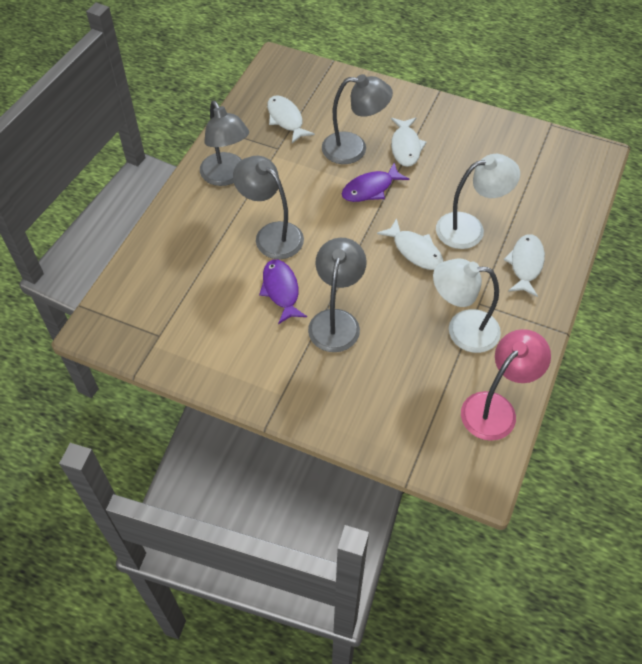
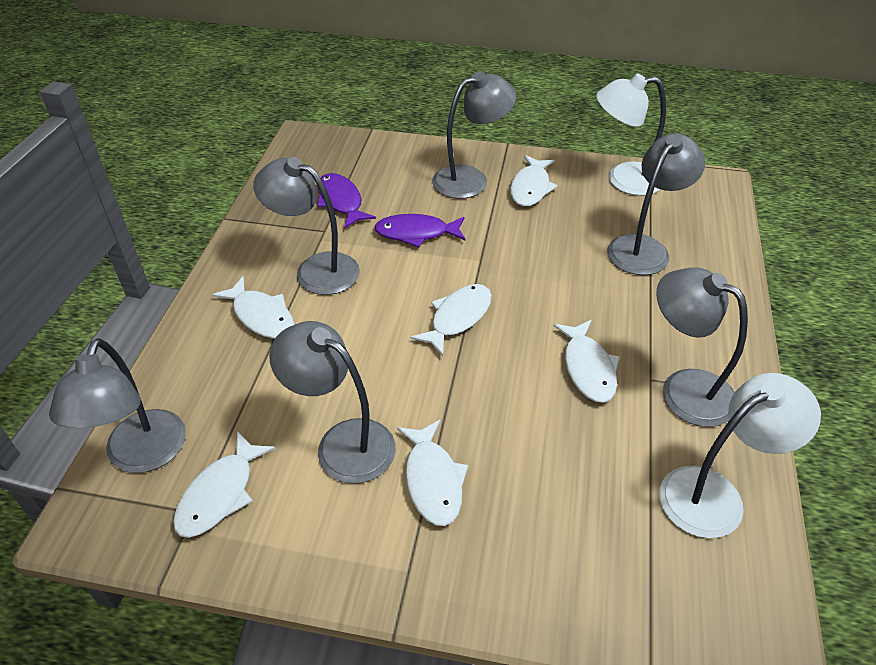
grey lamp: 4 -> 6
pink lamp: 1 -> 0
white fish: 4 -> 6

